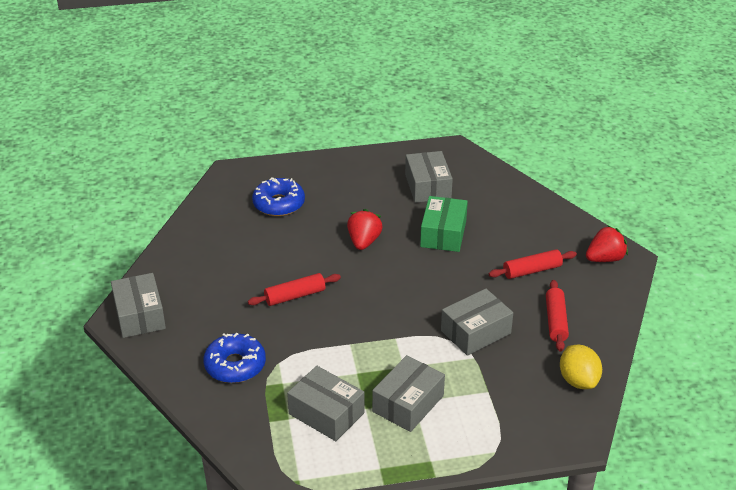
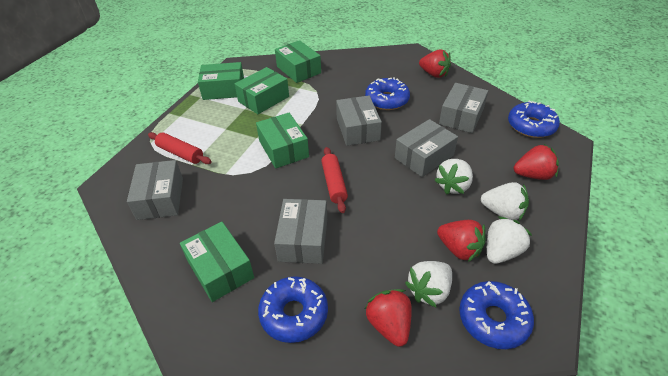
blue donut: 2 -> 4
green box: 1 -> 5
red rolling pin: 3 -> 2
red strawberry: 2 -> 4
white strawberry: 0 -> 4
yellow lemon: 1 -> 0

